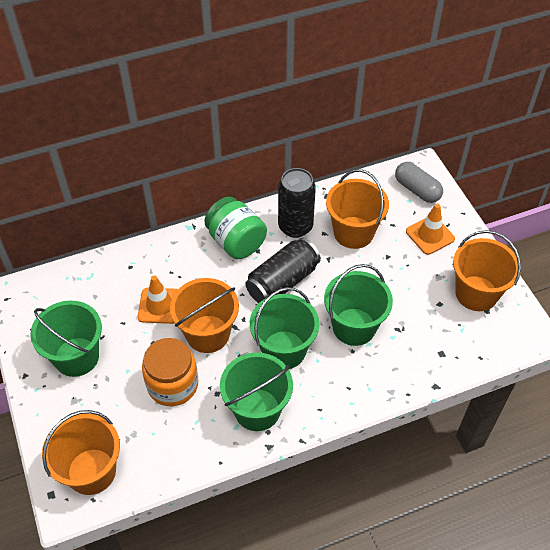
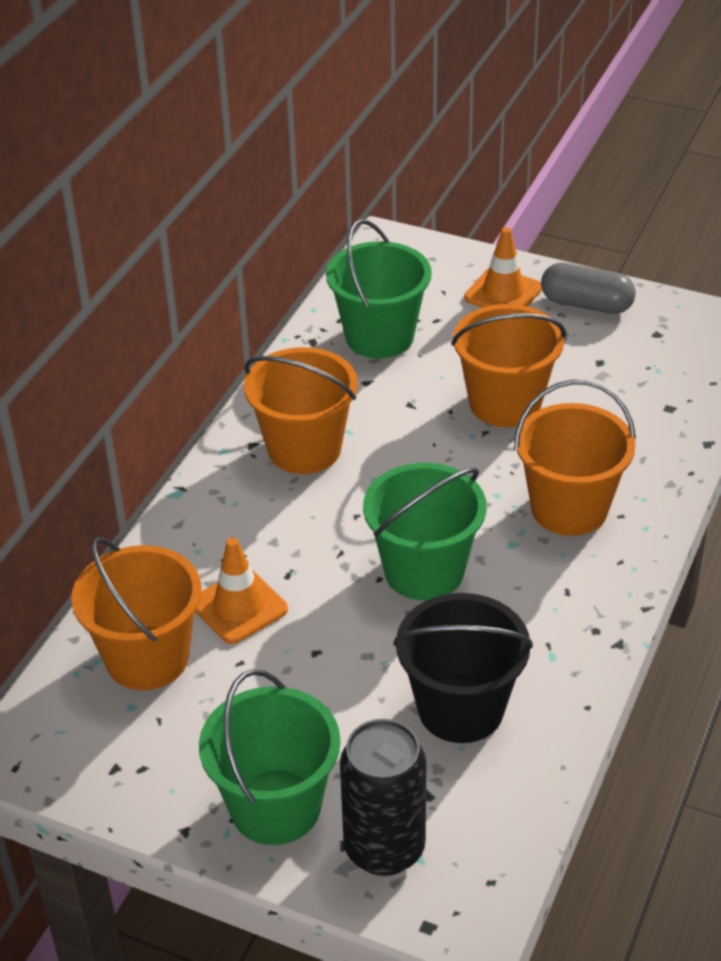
black bucket: 0 -> 1
black can: 2 -> 1
green bucket: 4 -> 3
green jar: 1 -> 0
orange jar: 1 -> 0

